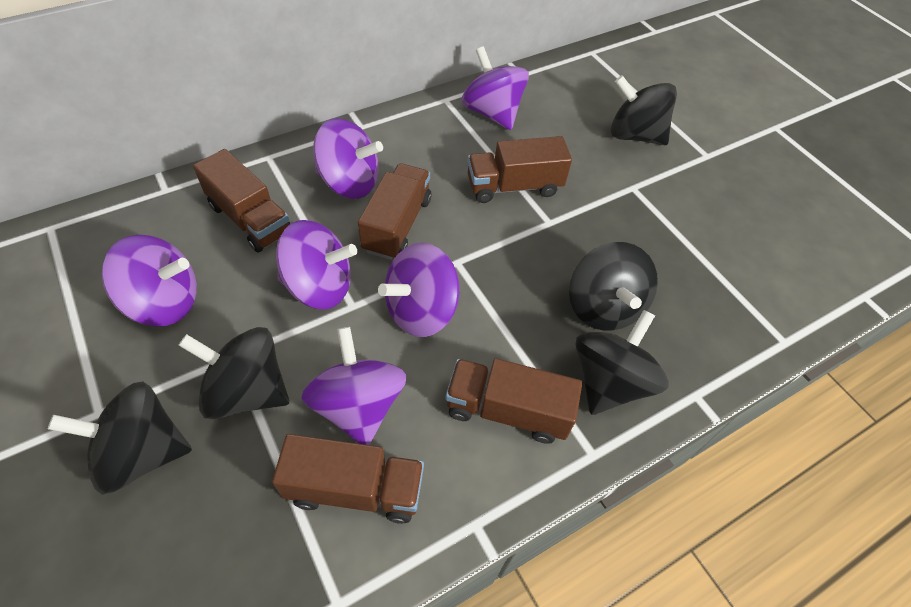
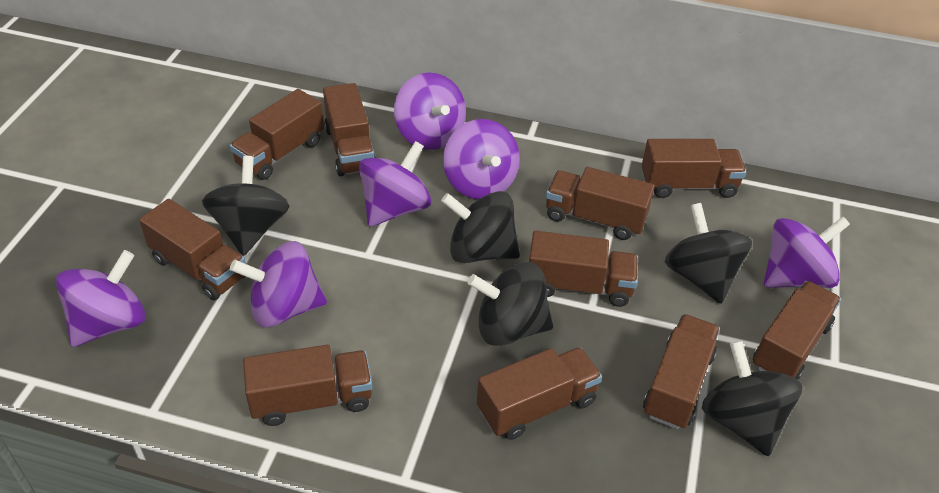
brown truck: 5 -> 10

